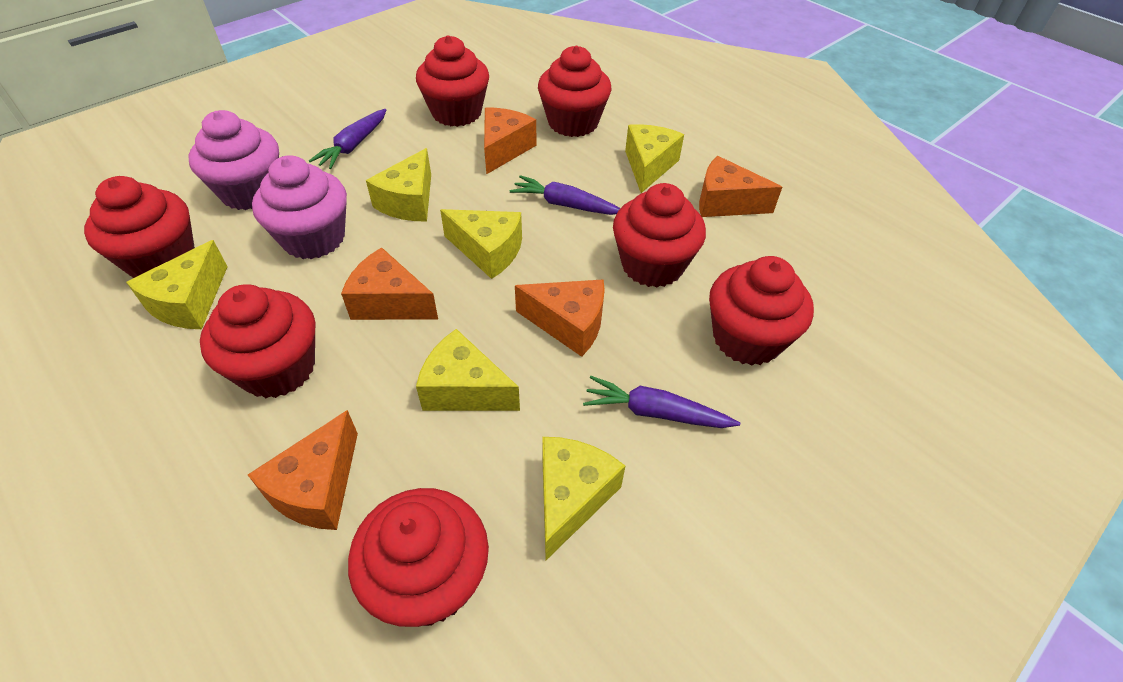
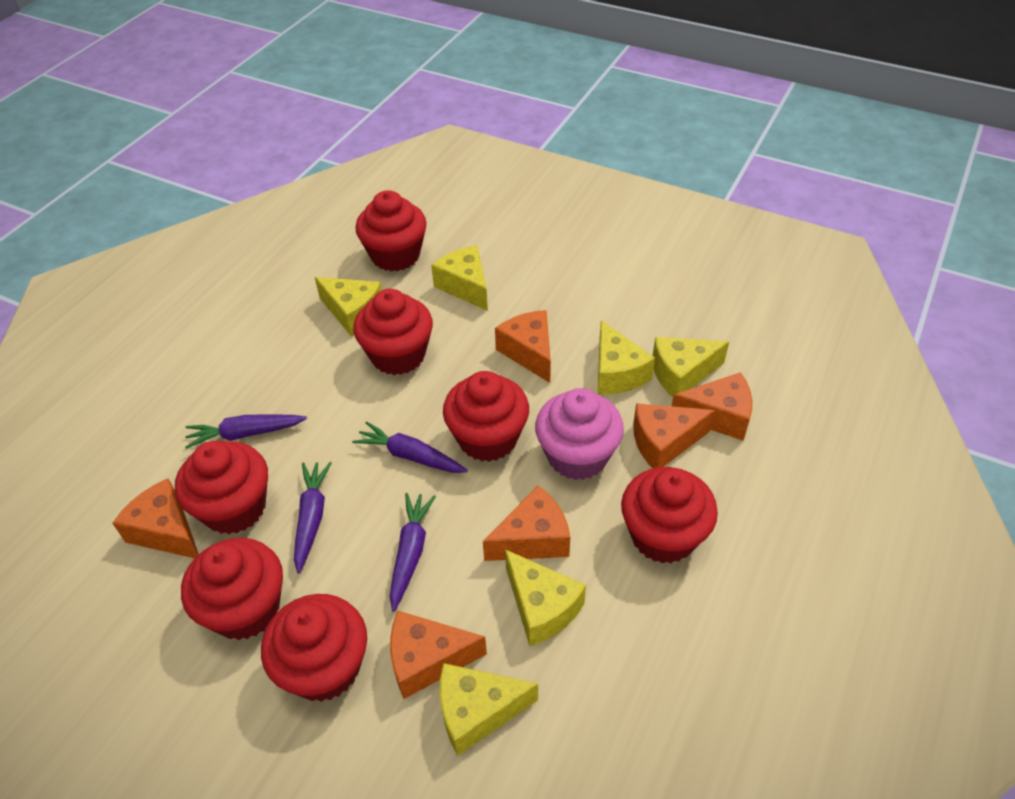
orange cheese: 5 -> 6
pink cupcake: 2 -> 1
purple carrot: 3 -> 4

